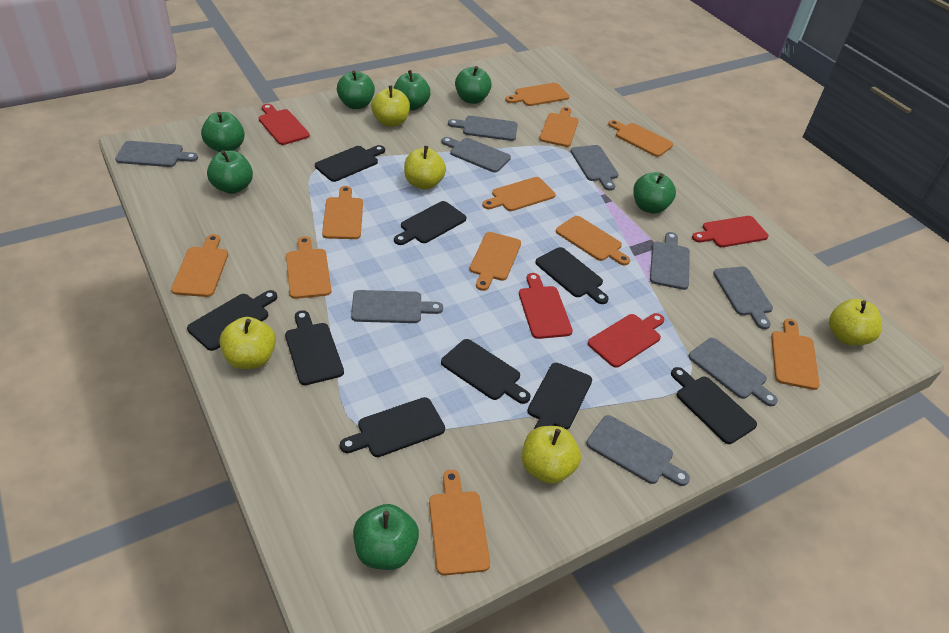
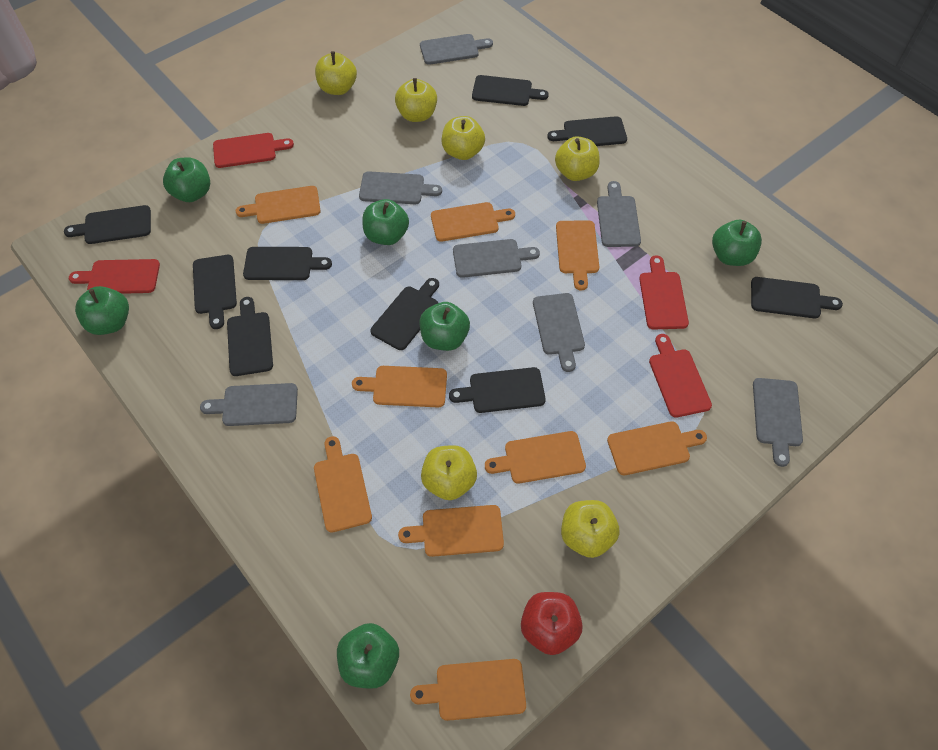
green apple: 7 -> 6
grey cutting board: 9 -> 7
orange cutting board: 11 -> 9
red apple: 0 -> 1
yellow apple: 5 -> 6

